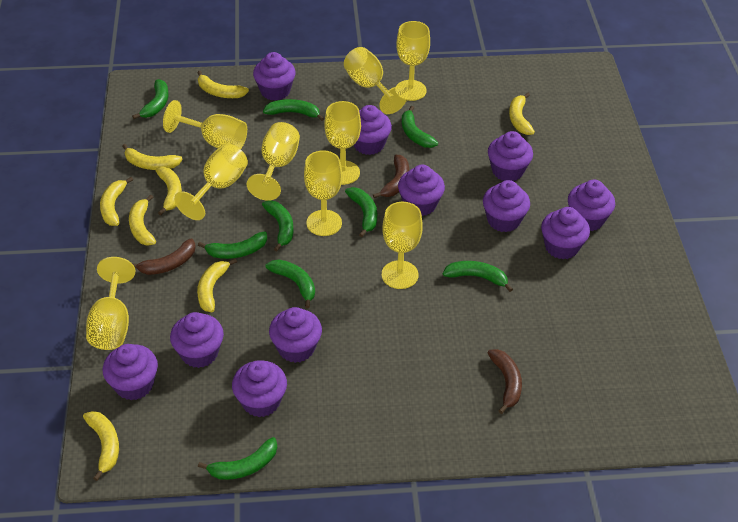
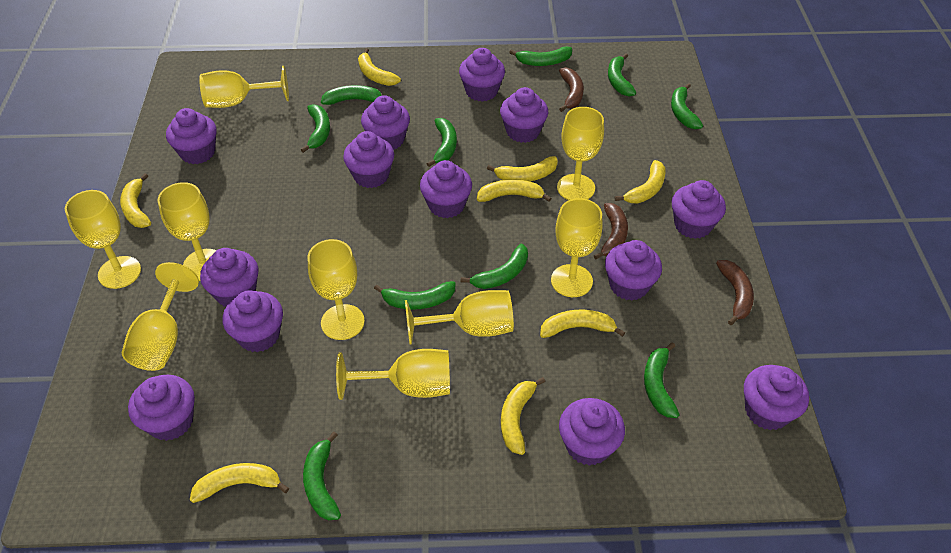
green banana: 9 -> 10
purple cupcake: 11 -> 13

